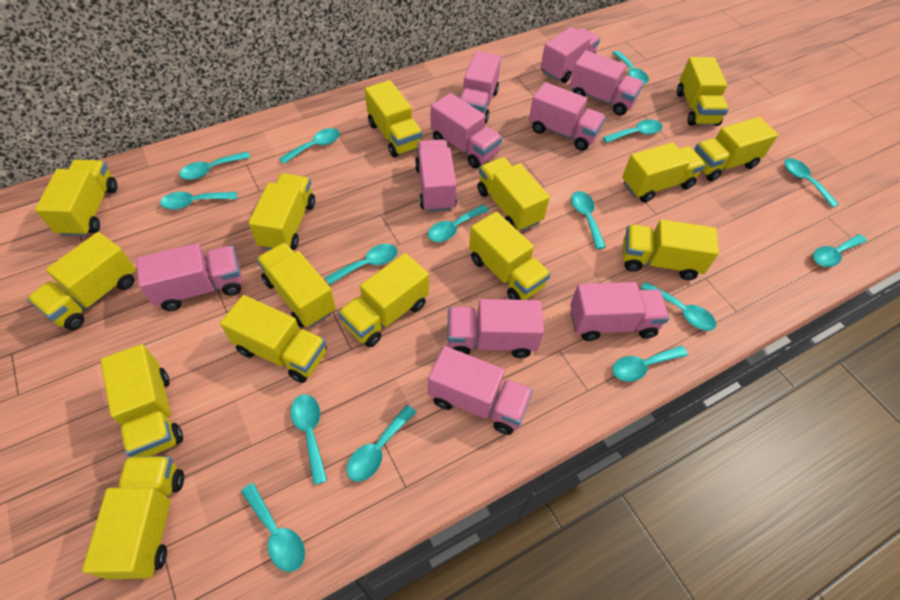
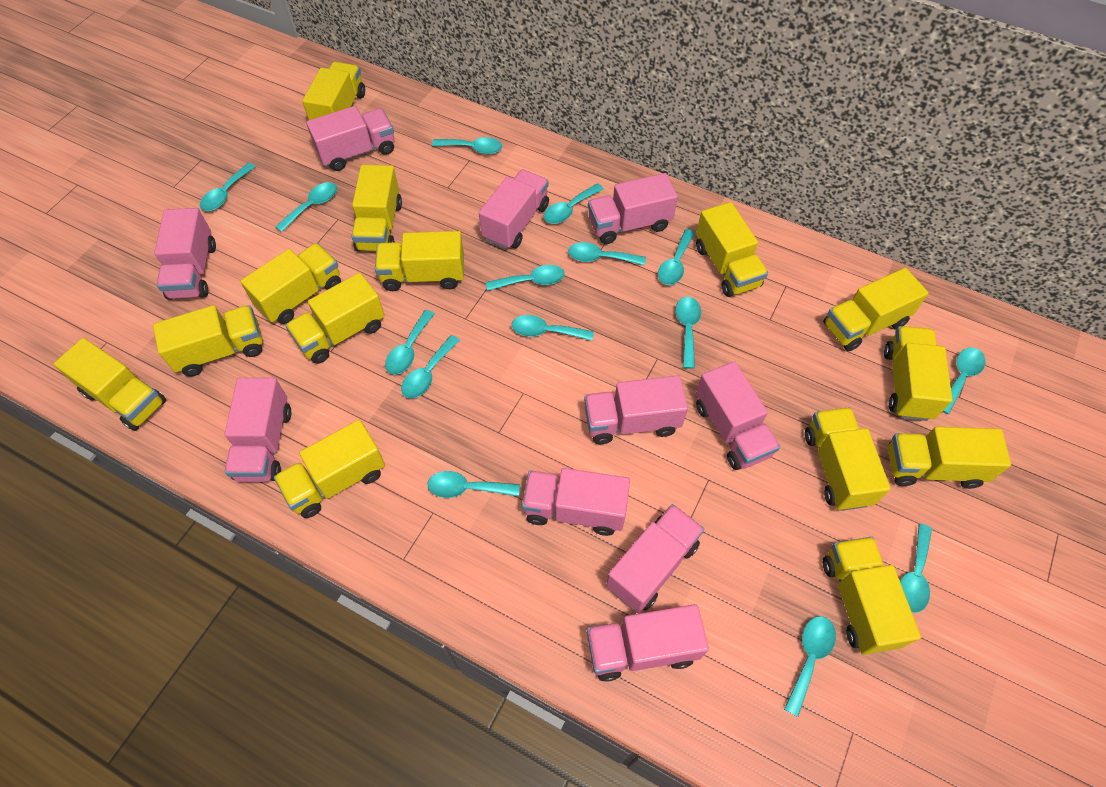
yellow truck: 15 -> 14

